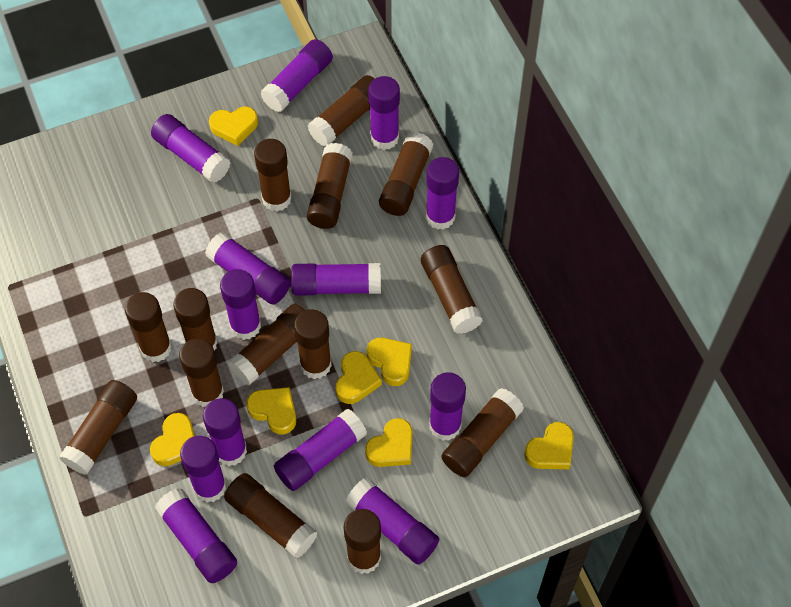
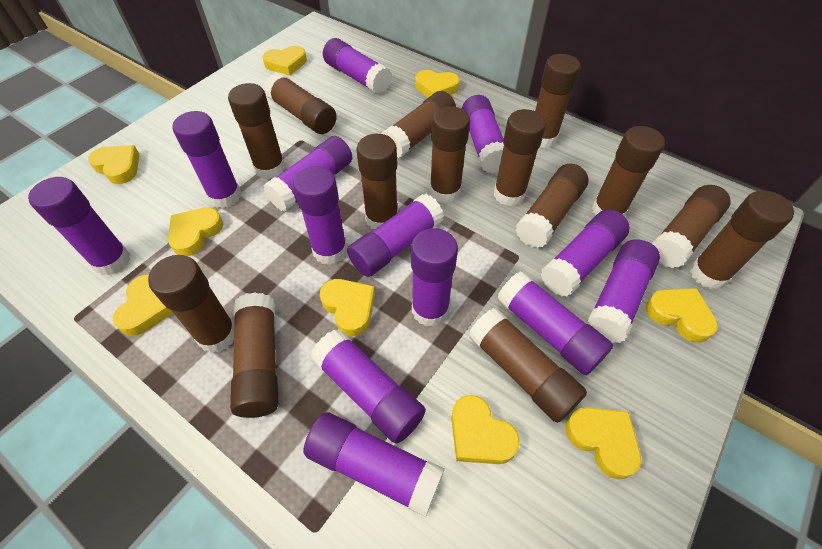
yellow heart: 7 -> 9

